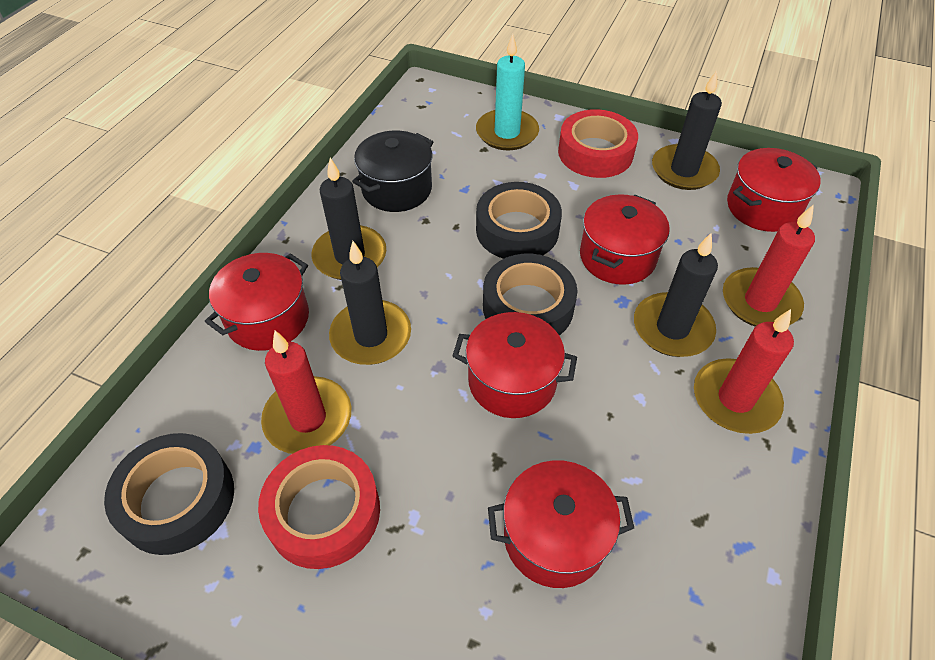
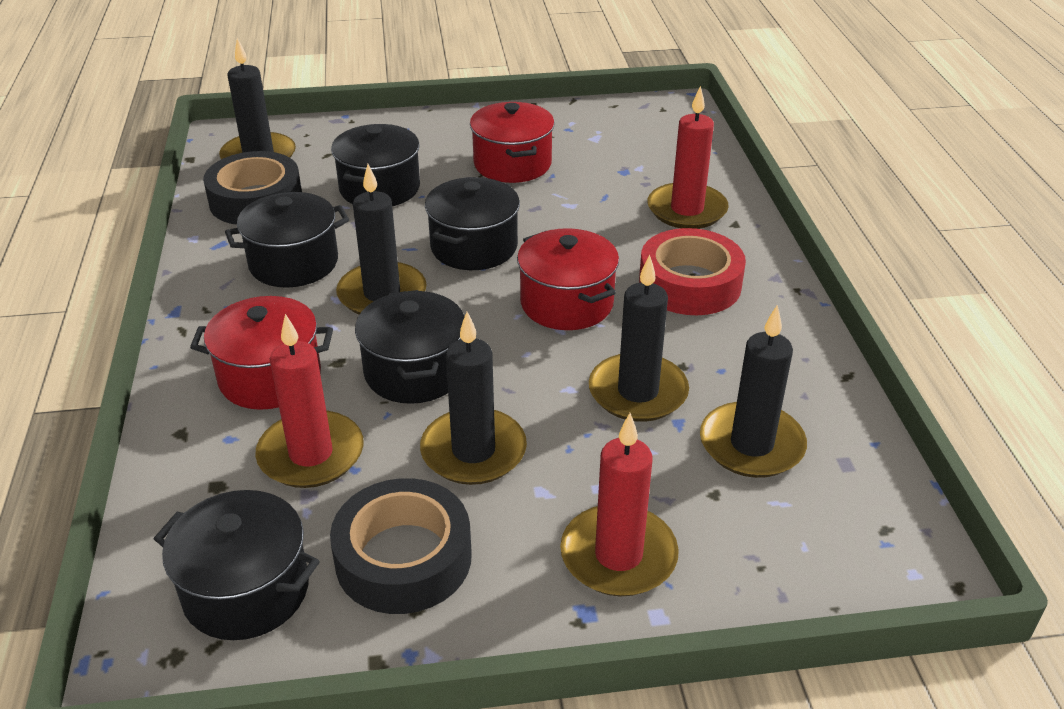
black candle: 4 -> 5
black pot: 1 -> 5
black tape: 3 -> 2
red pot: 5 -> 3
red tape: 2 -> 1
turquoise candle: 1 -> 0

